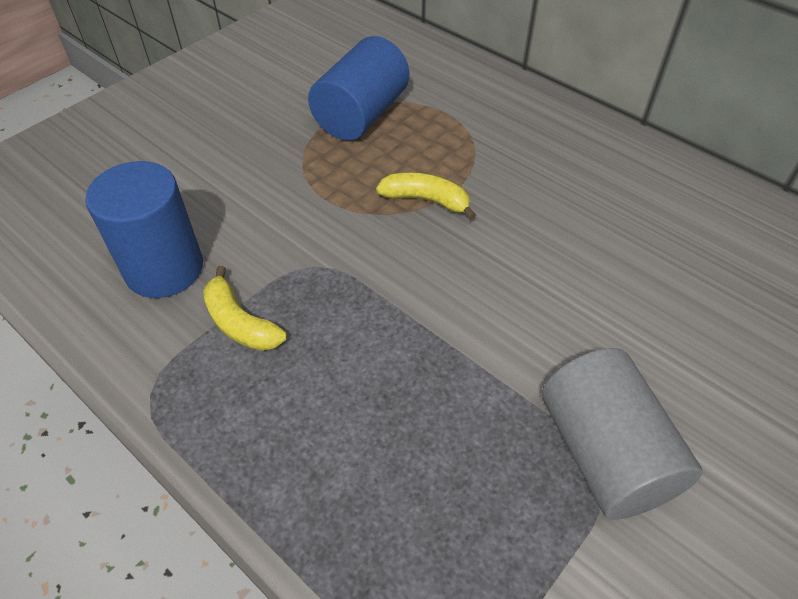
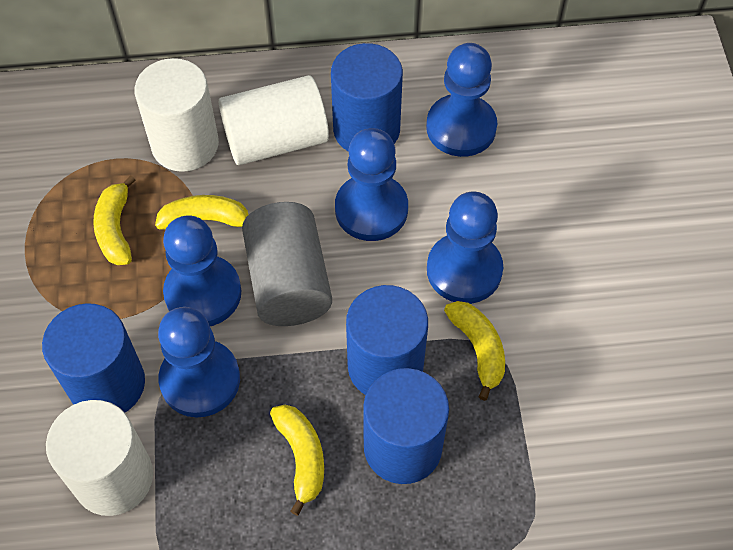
blue cylinder: 2 -> 4
blue pawn: 0 -> 5
white cylinder: 0 -> 3
yellow banana: 2 -> 4

